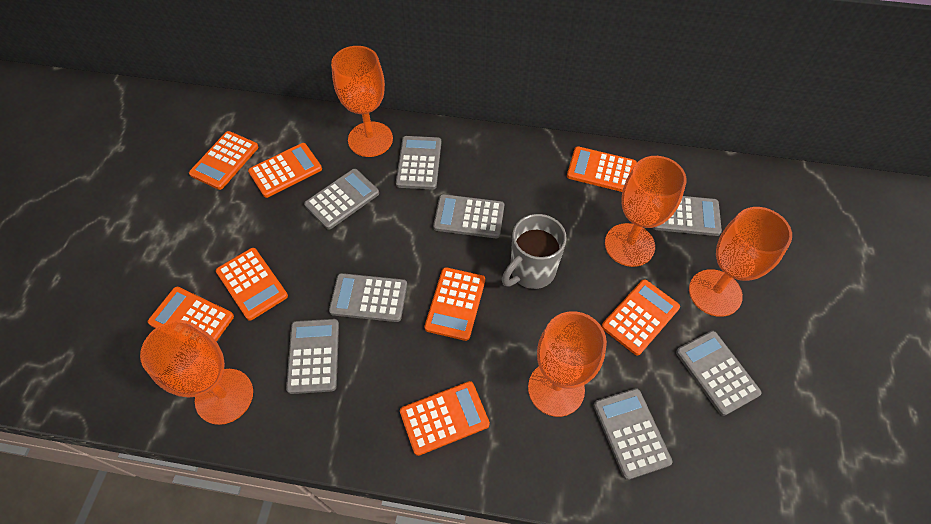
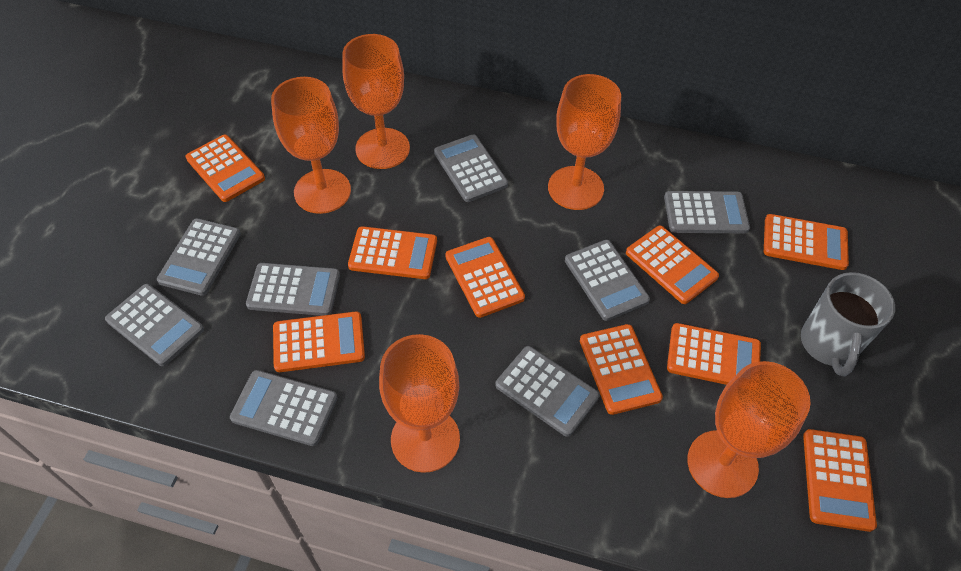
orange calculator: 8 -> 9

